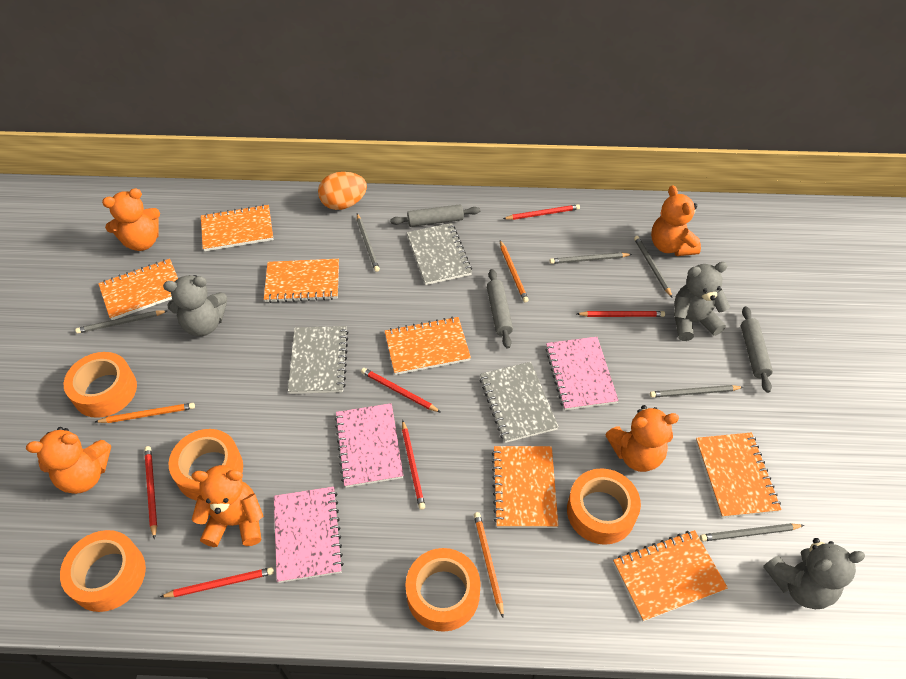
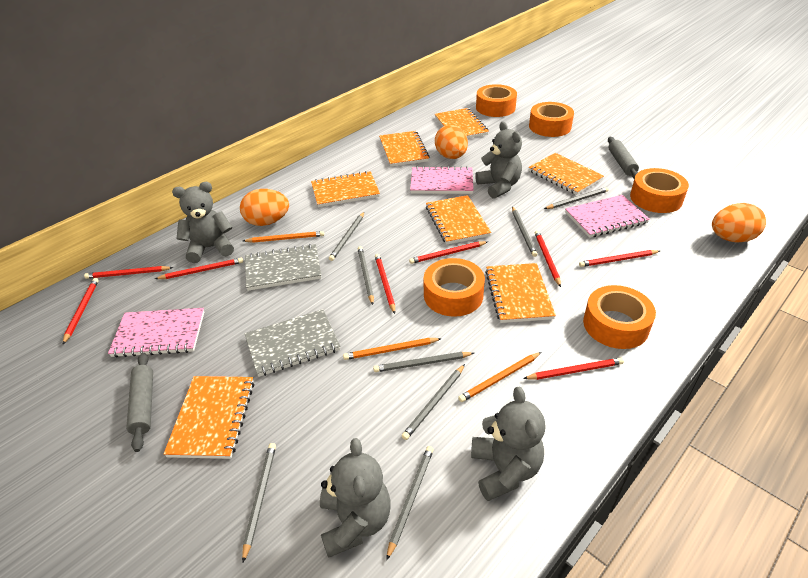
grey notebook: 3 -> 2
grey pencil: 6 -> 8
grey rolling pin: 3 -> 2
grey teddy bear: 3 -> 4
orange egg: 1 -> 3
orange teddy bear: 5 -> 0
red pencil: 6 -> 8

